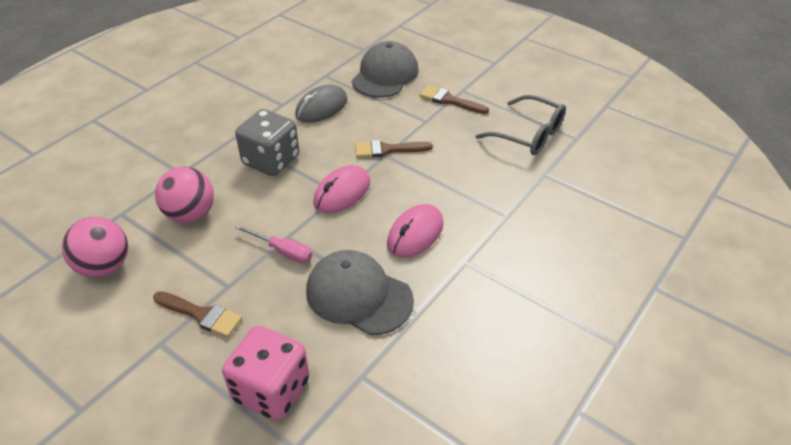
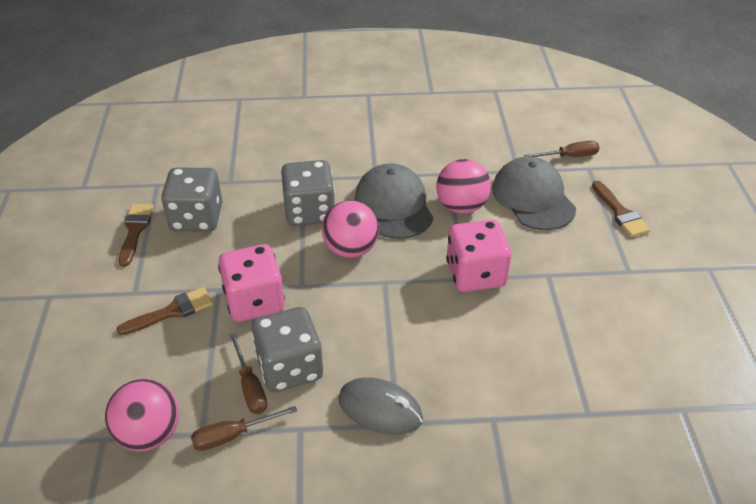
brown screwdriver: 0 -> 3
grey dice: 1 -> 3
grey glasses: 1 -> 0
pink ball: 2 -> 3
pink dice: 1 -> 2
pink mouse: 2 -> 0
pink screwdriver: 1 -> 0

